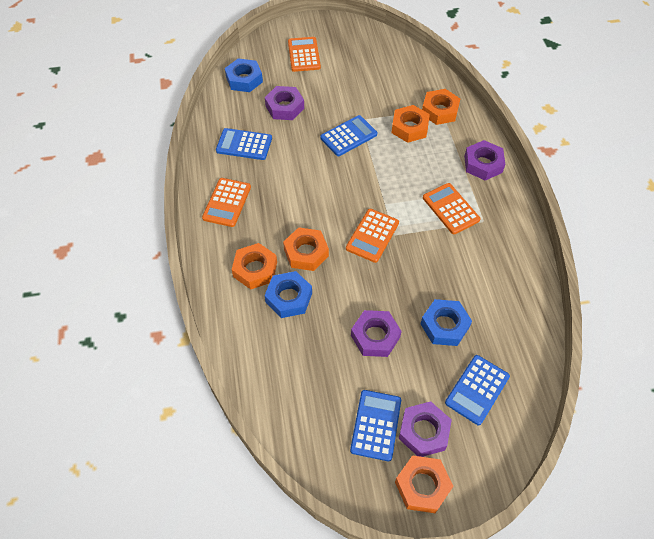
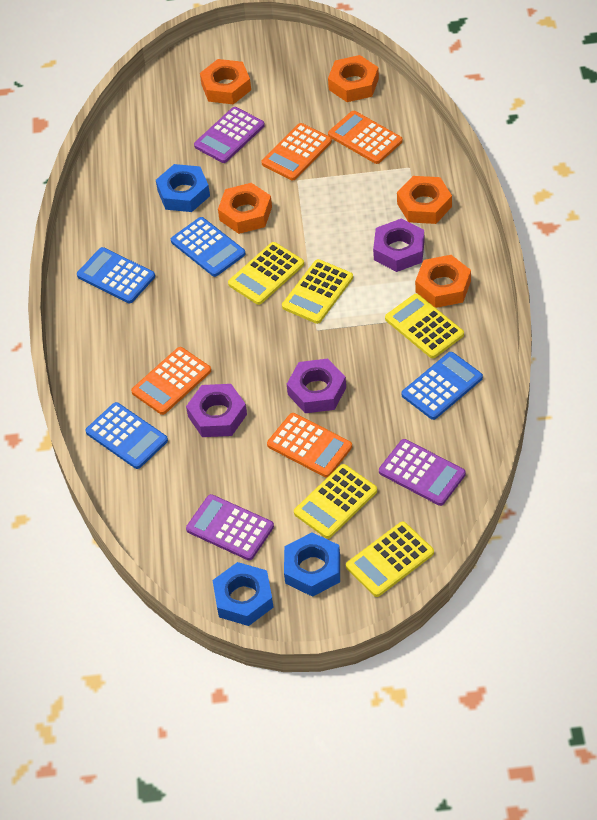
purple calculator: 0 -> 3
purple nut: 4 -> 3
yellow calculator: 0 -> 5

